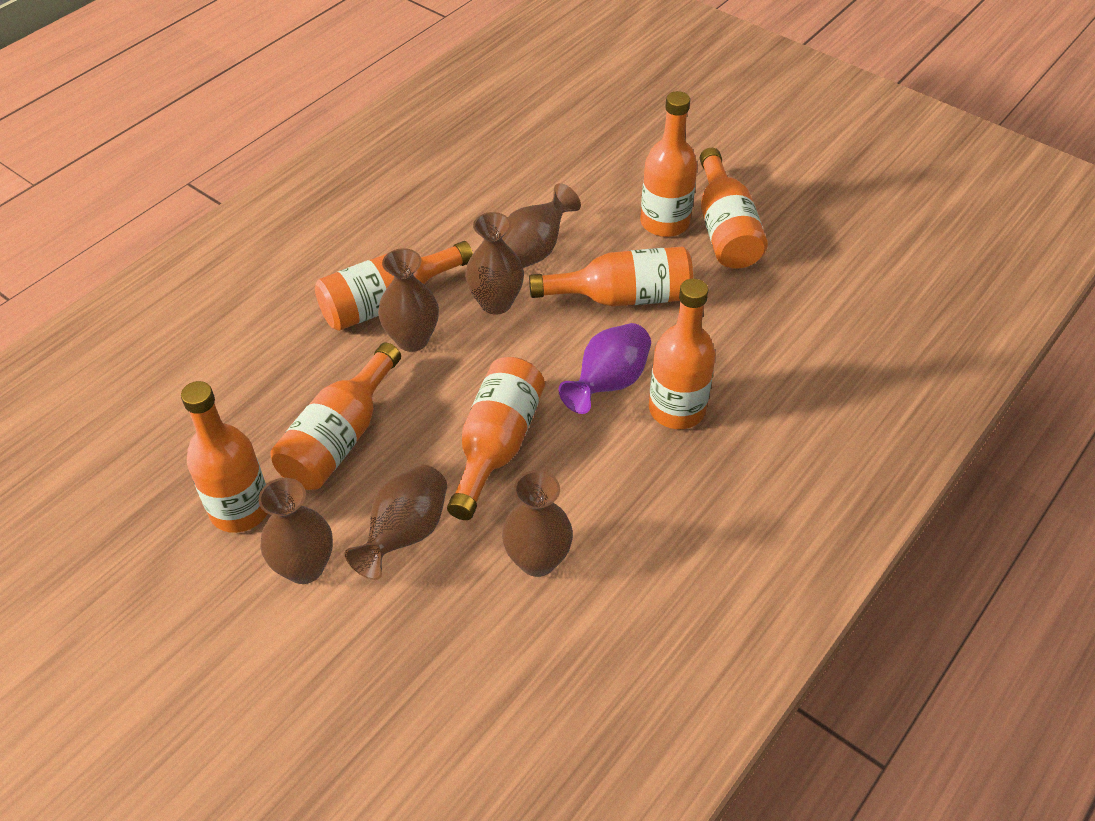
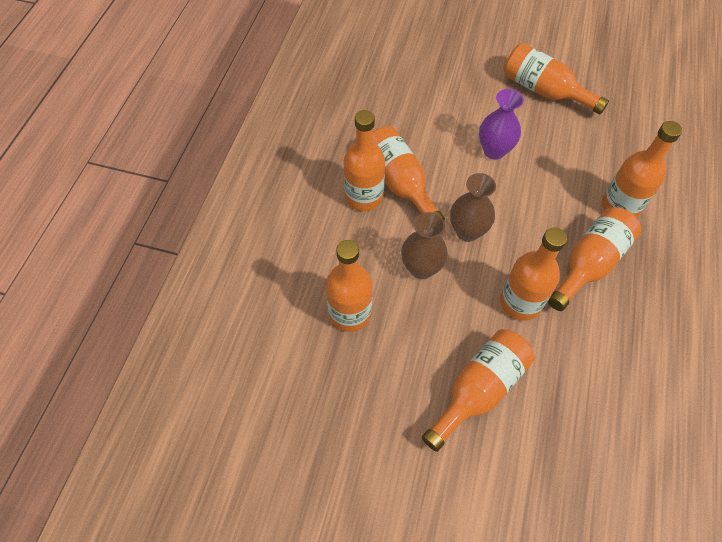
brown vase: 6 -> 2

